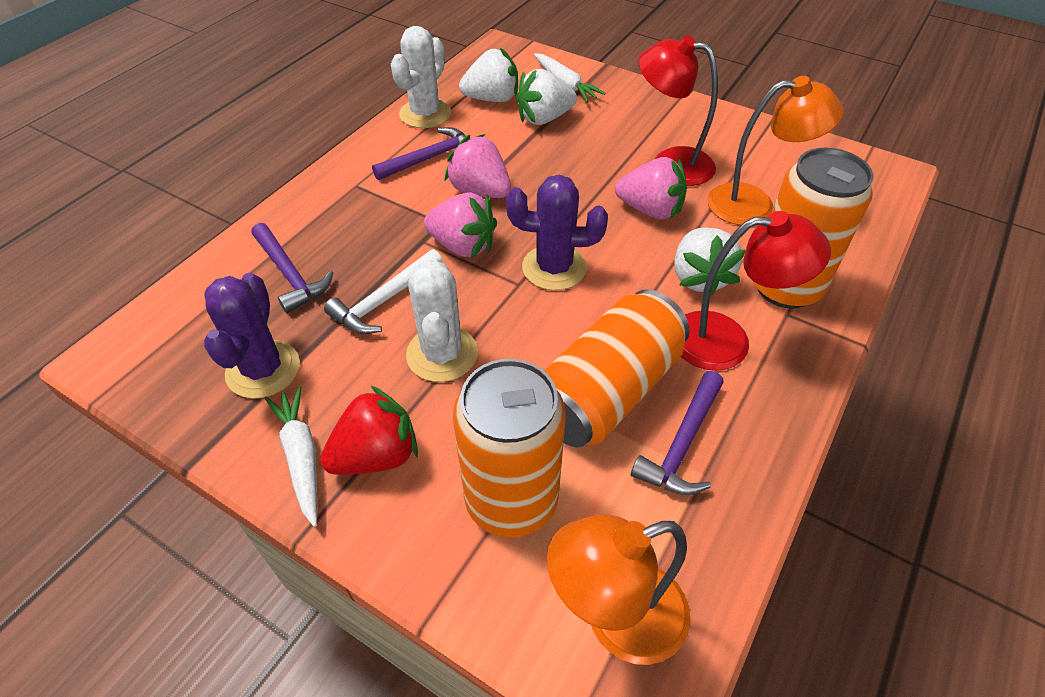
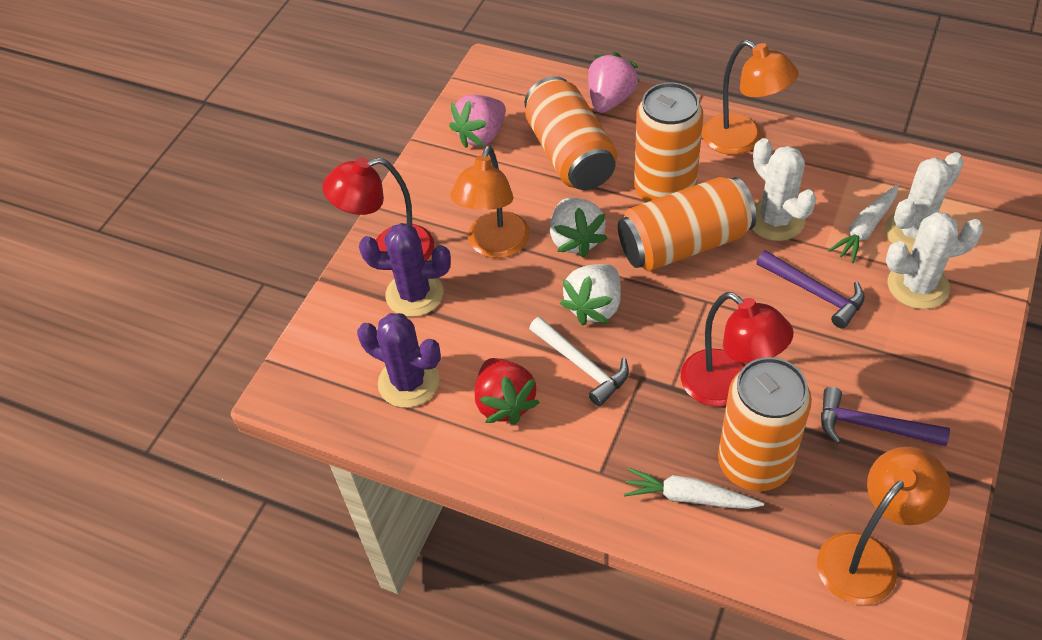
orange can: 3 -> 4
orange lamp: 2 -> 3
pink strawberry: 3 -> 2
purple hammer: 3 -> 2
white cactus: 2 -> 3
white strawberry: 3 -> 2

